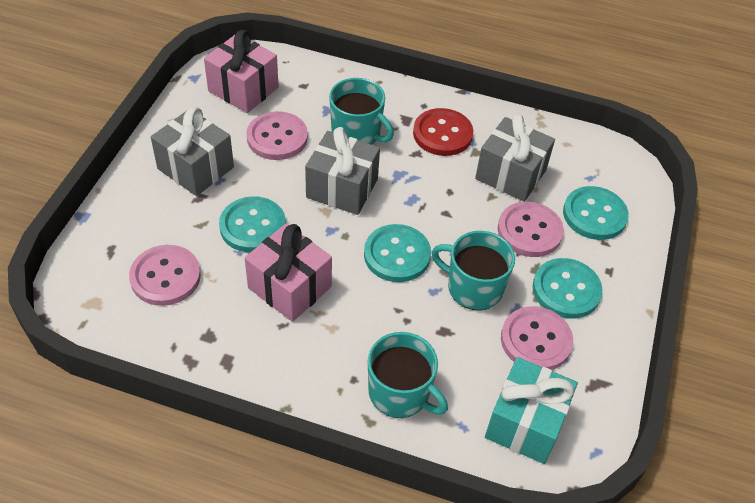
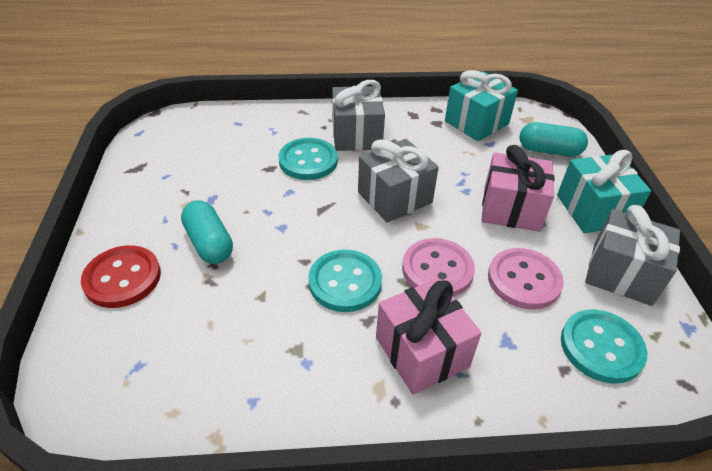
pink button: 4 -> 2
turquoise button: 4 -> 3
turquoise capsule: 0 -> 2
turquoise gift: 1 -> 2
turquoise mug: 3 -> 0

